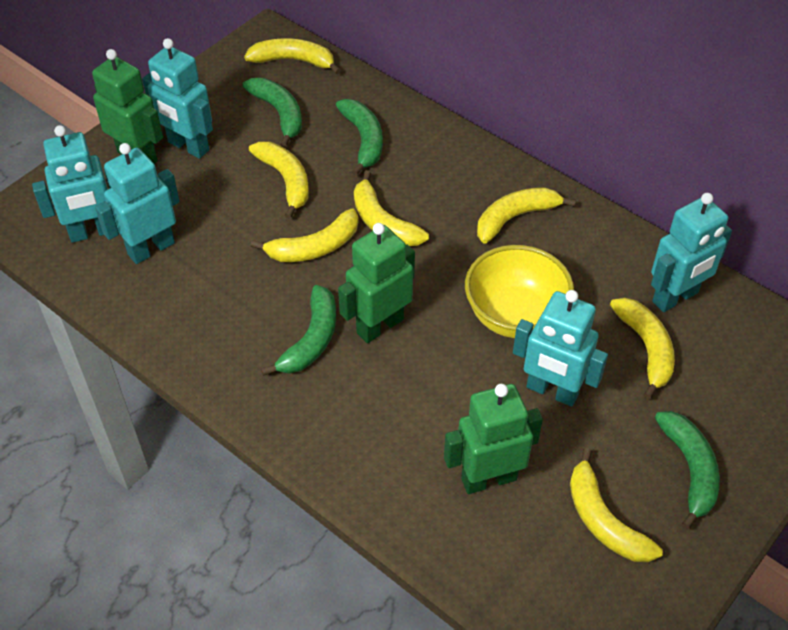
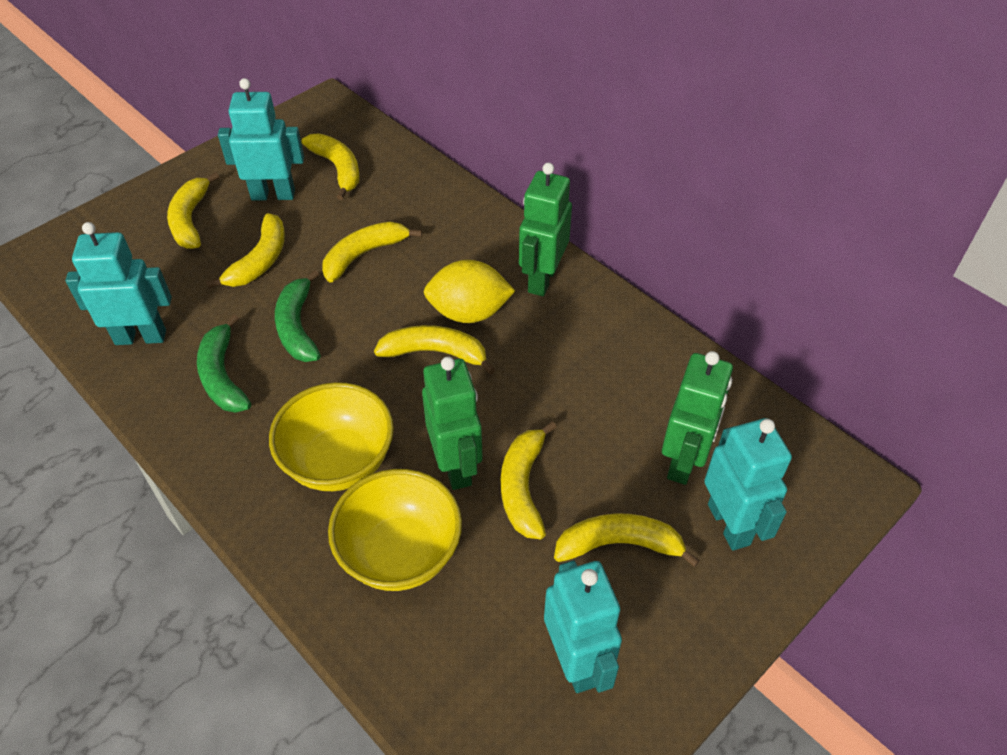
green banana: 4 -> 2
turquoise robot: 5 -> 4
yellow bowl: 1 -> 2
yellow lemon: 0 -> 1

